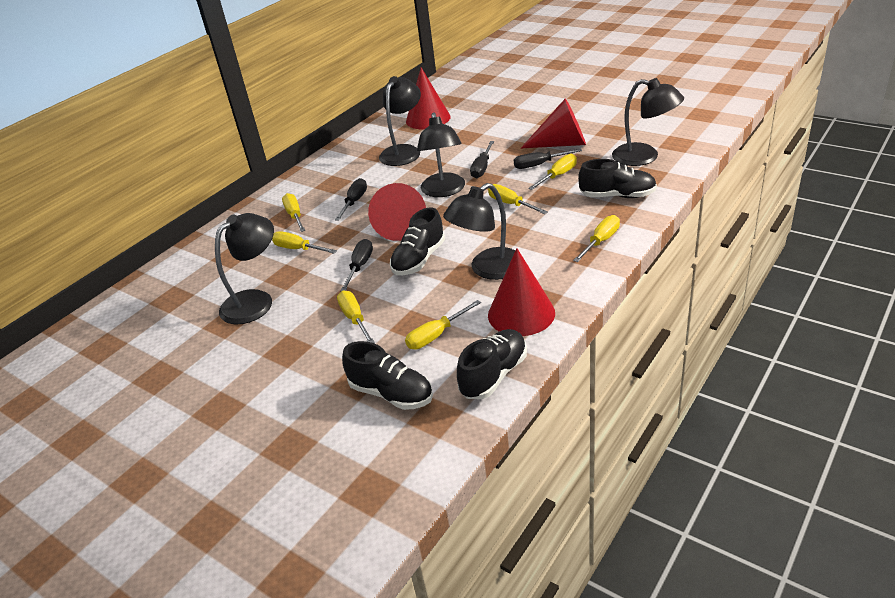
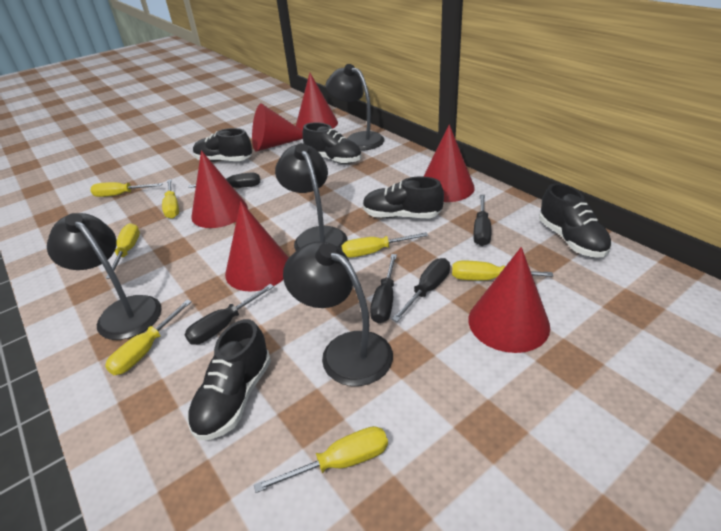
black lamp: 5 -> 4
black screwdriver: 4 -> 5
black shoe: 4 -> 5
red cone: 4 -> 6

